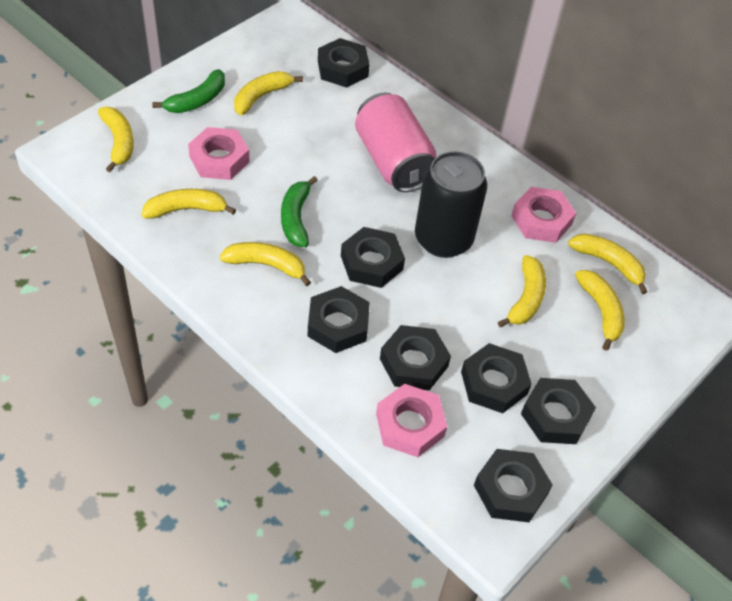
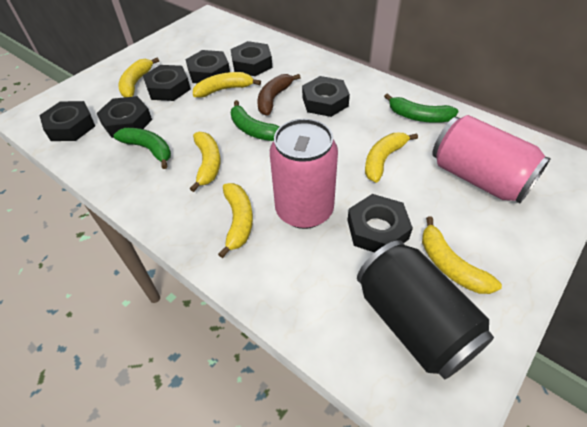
brown banana: 0 -> 1
green banana: 2 -> 3
pink can: 1 -> 2
pink nut: 3 -> 0
yellow banana: 7 -> 6

